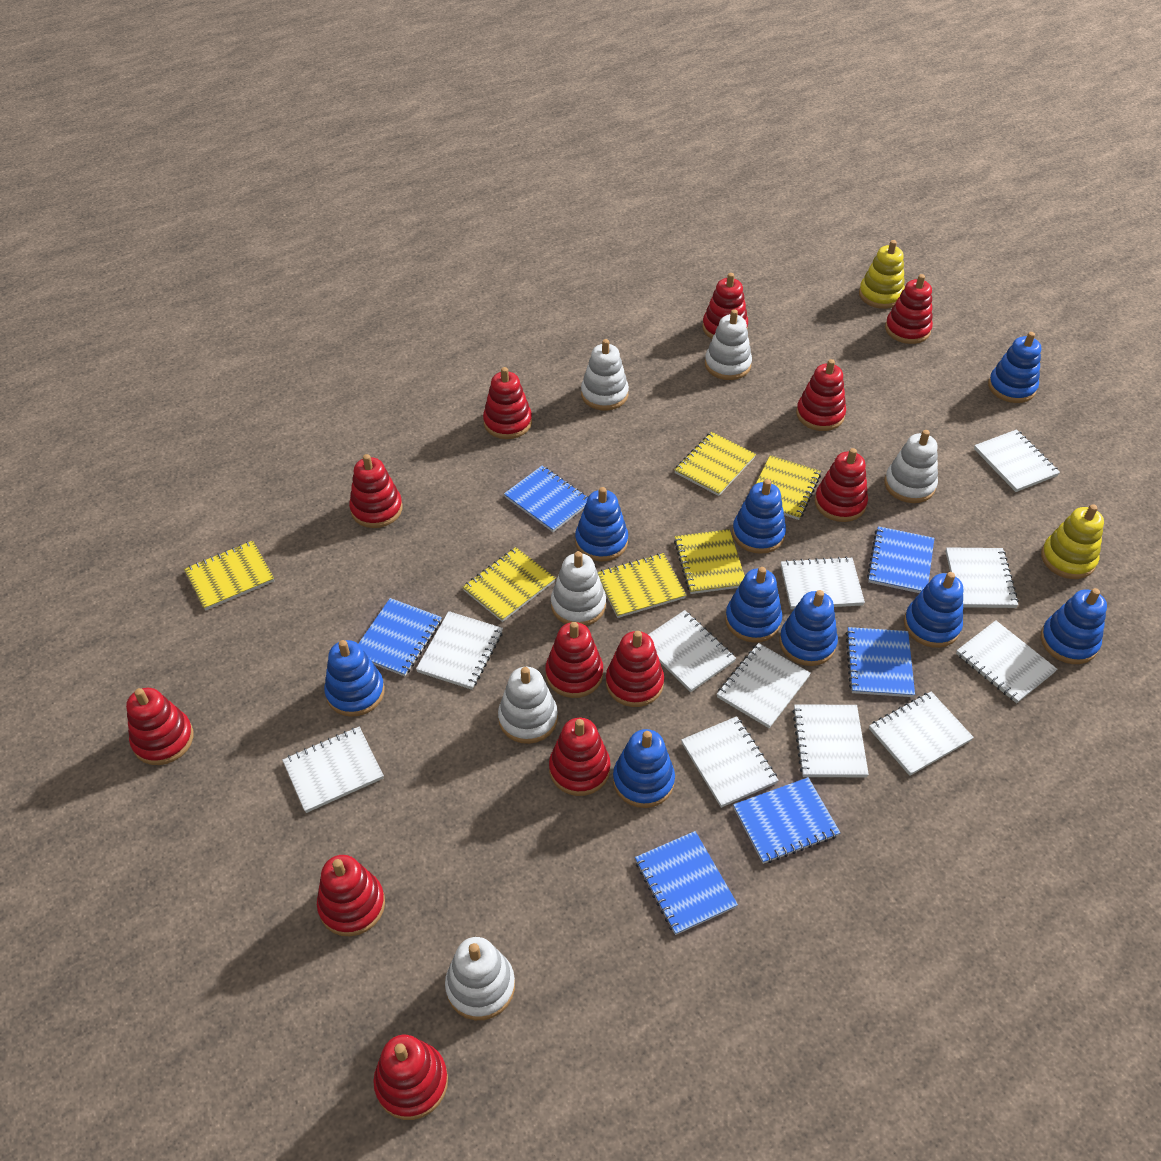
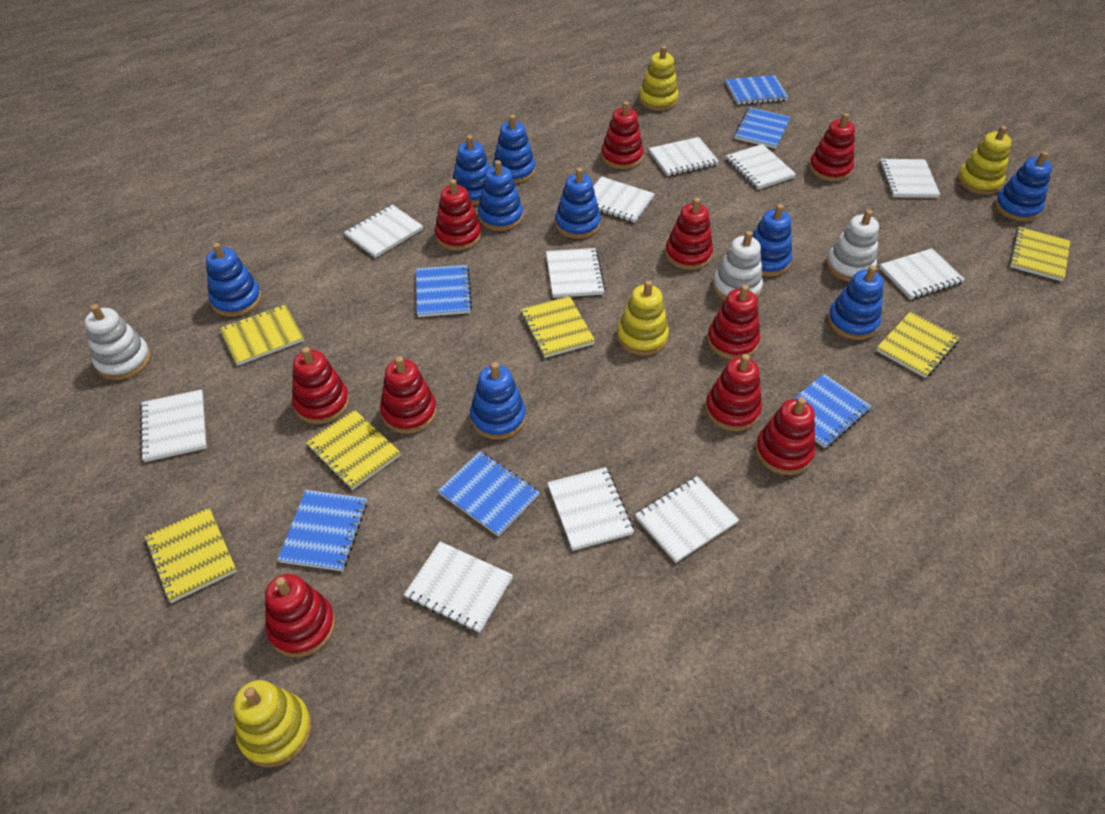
red stacking toy: 12 -> 10
white stacking toy: 6 -> 3
yellow stacking toy: 2 -> 4

